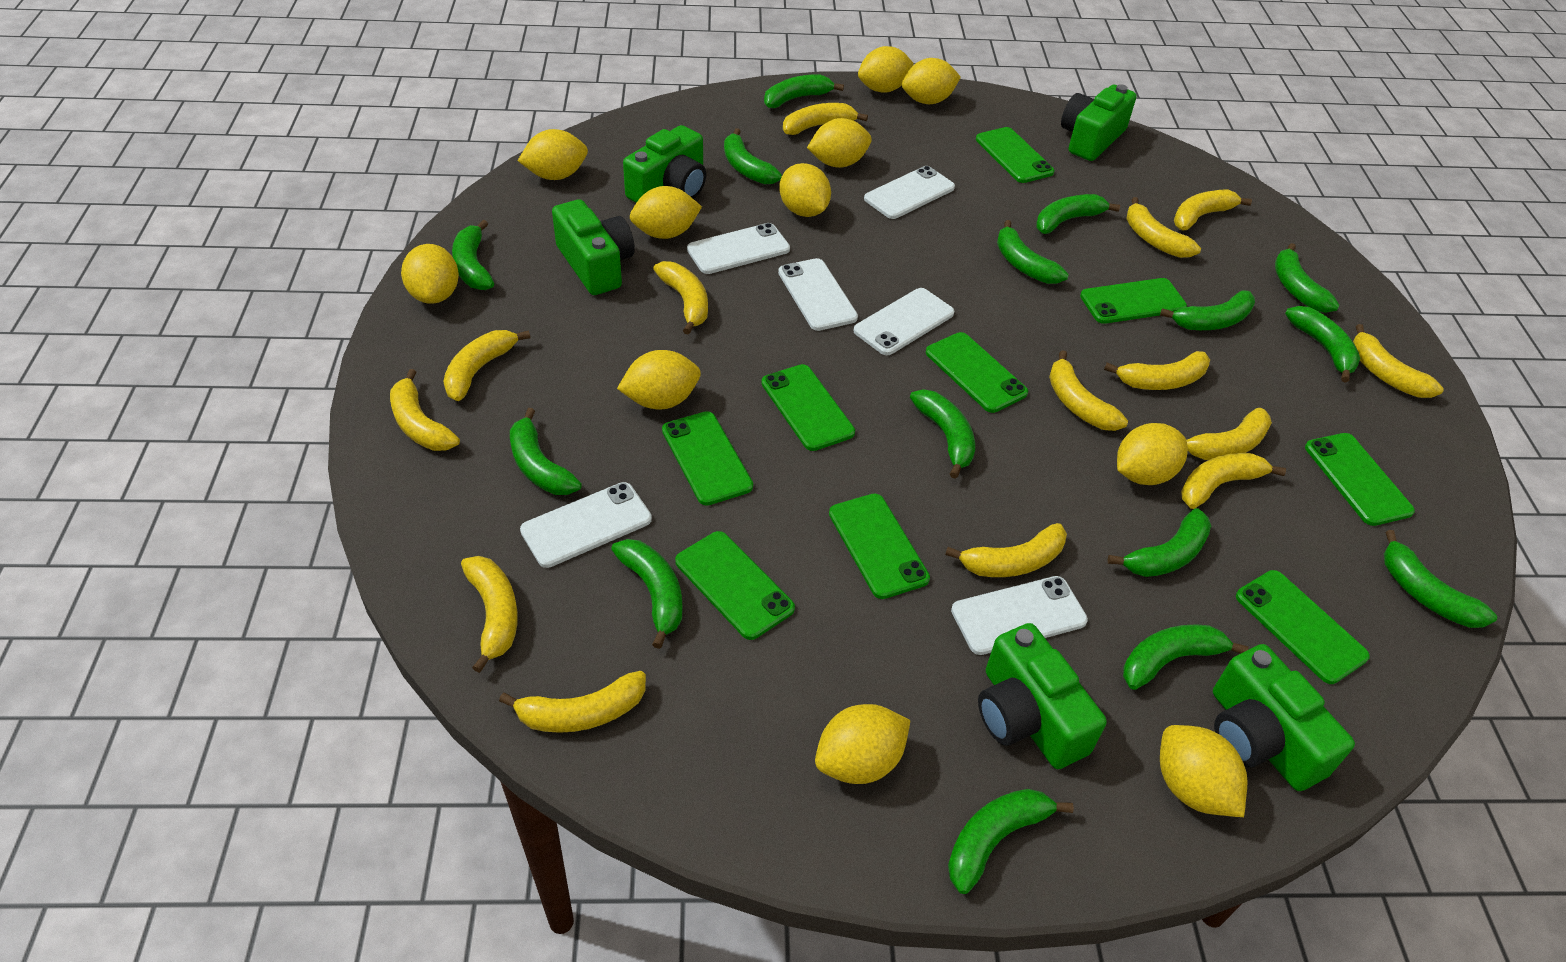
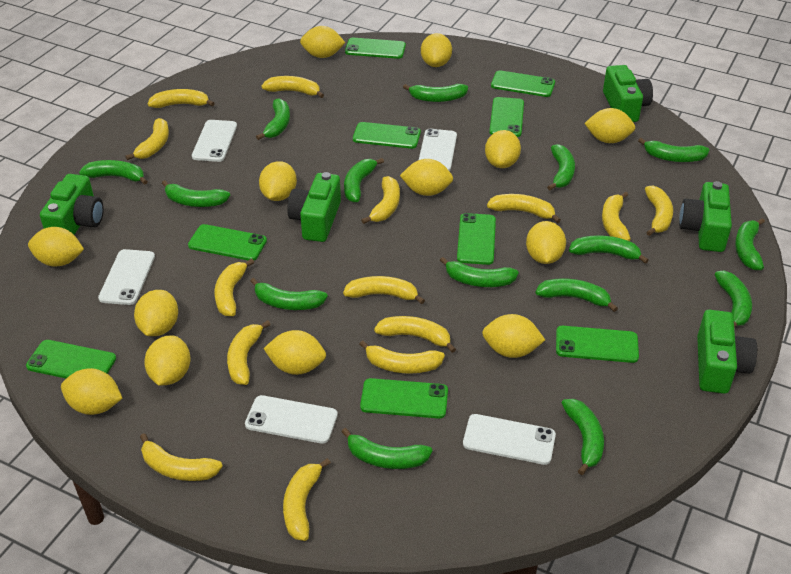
white phone: 6 -> 5
yellow lemon: 11 -> 13

